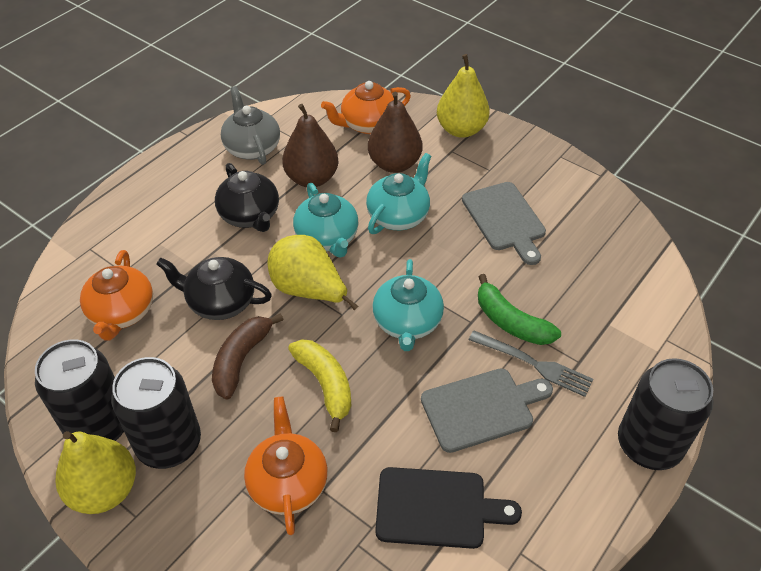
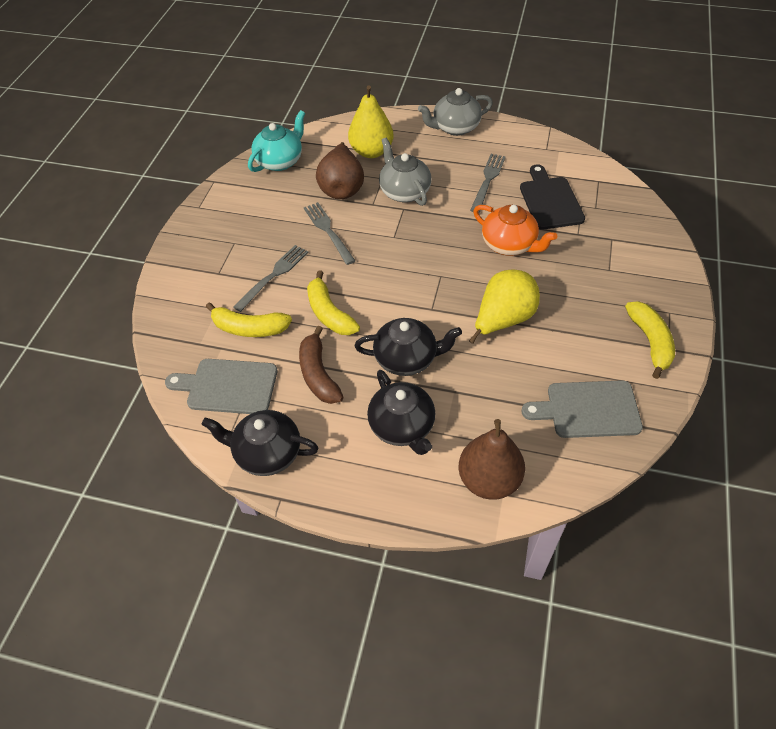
black can: 3 -> 0
black teapot: 2 -> 3
green banana: 1 -> 0
grey fork: 1 -> 3
grey teapot: 1 -> 2
orange teapot: 3 -> 1
turquoise teapot: 3 -> 1
yellow banana: 1 -> 3
yellow pear: 3 -> 2

